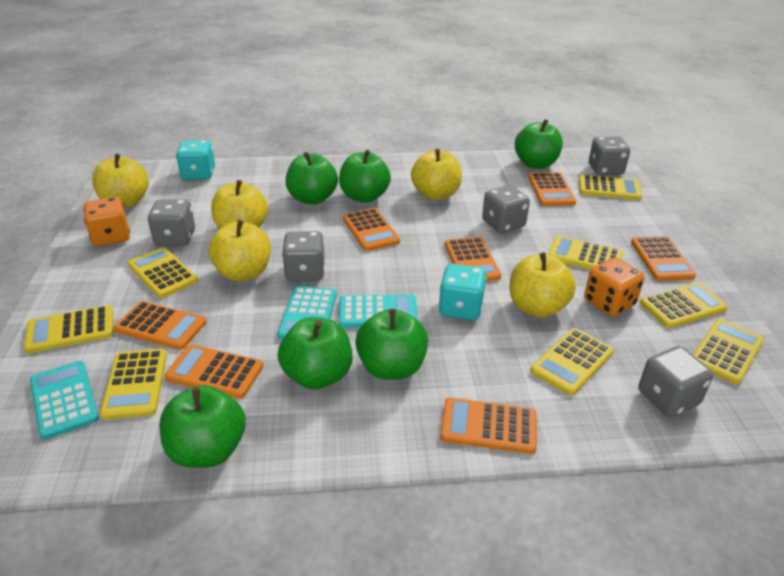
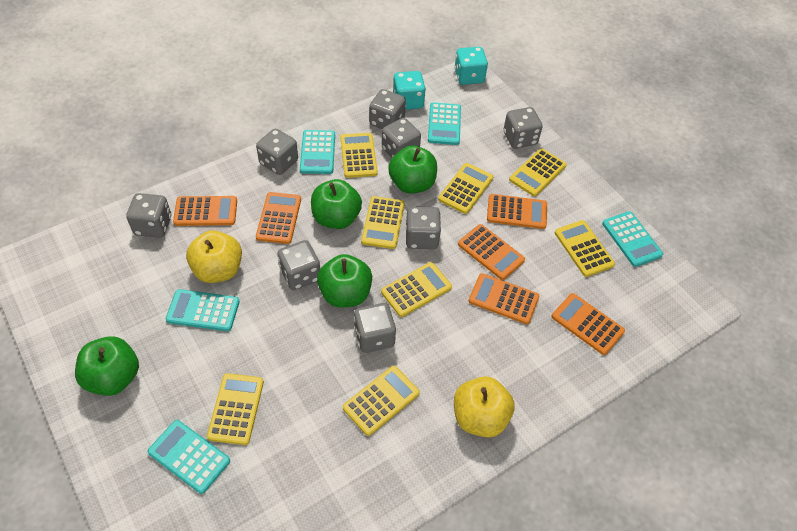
green apple: 6 -> 4
grey dice: 5 -> 8
orange calculator: 7 -> 6
orange dice: 2 -> 0
turquoise calculator: 3 -> 5
yellow apple: 5 -> 2

